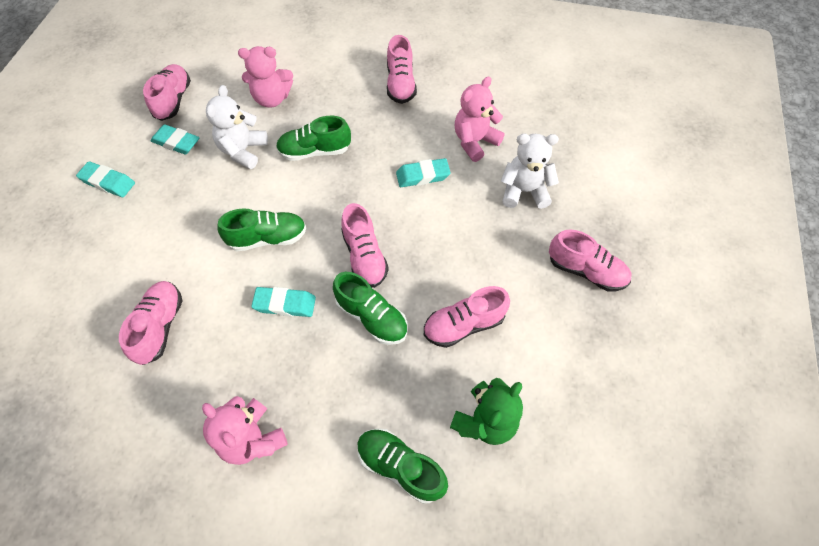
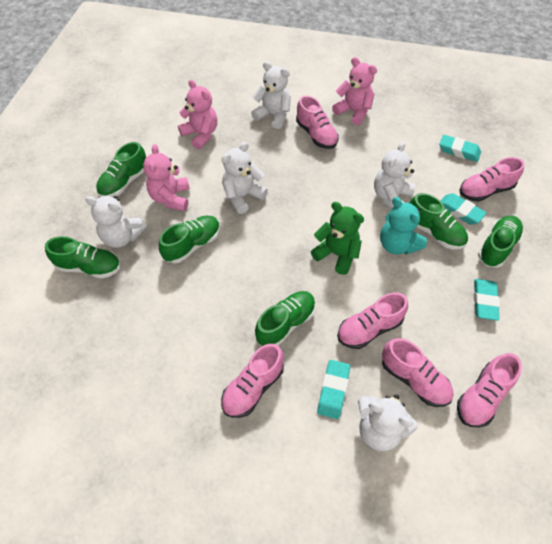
green shoe: 4 -> 6
turquoise teddy bear: 0 -> 1
white teddy bear: 2 -> 5

